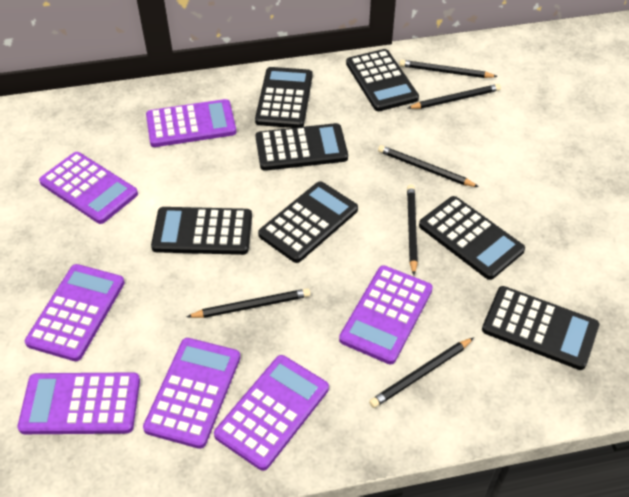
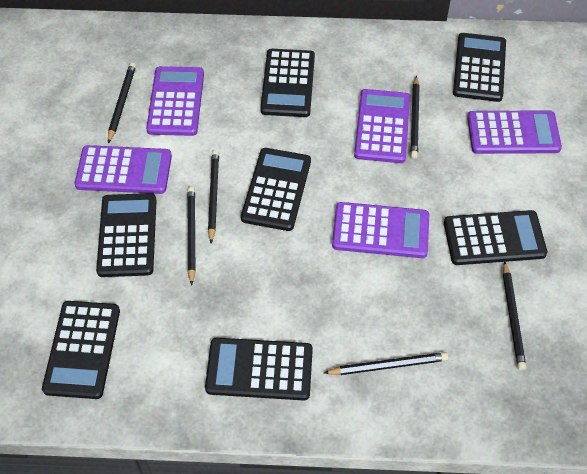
purple calculator: 7 -> 5

